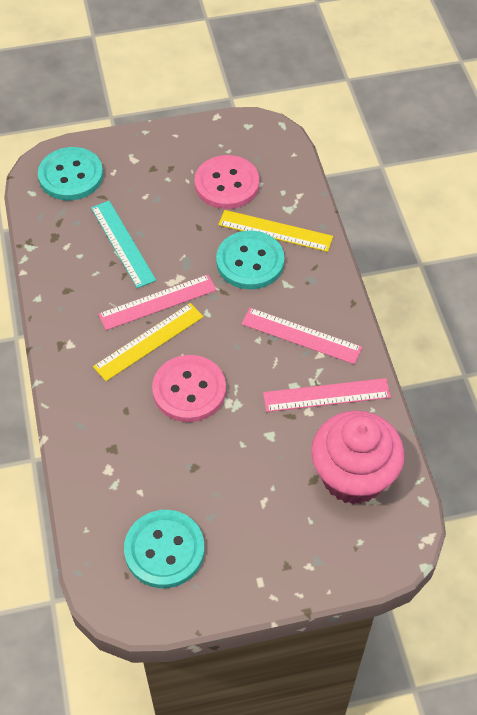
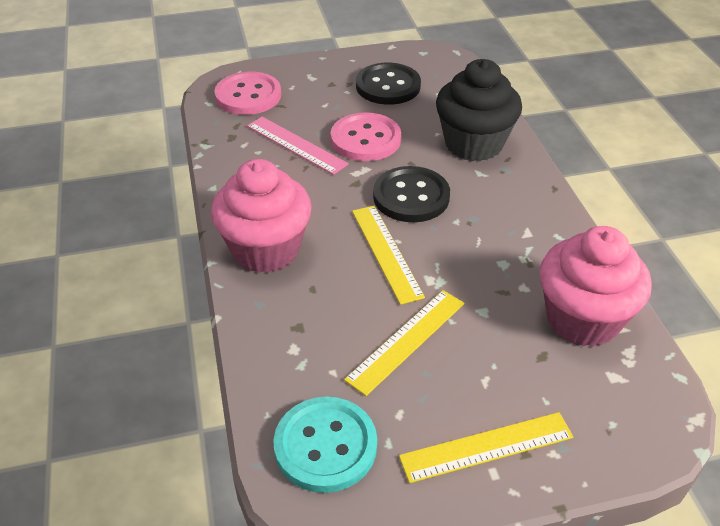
black button: 0 -> 2
black cupcake: 0 -> 1
pink cupcake: 1 -> 2
pink ruler: 3 -> 1
turquoise button: 3 -> 1
turquoise ruler: 1 -> 0
yellow ruler: 2 -> 3

